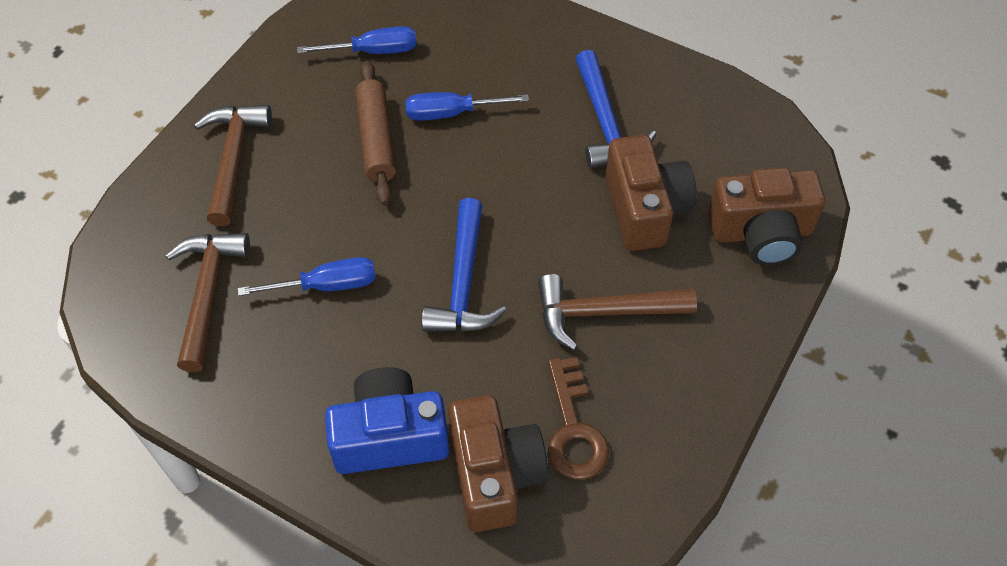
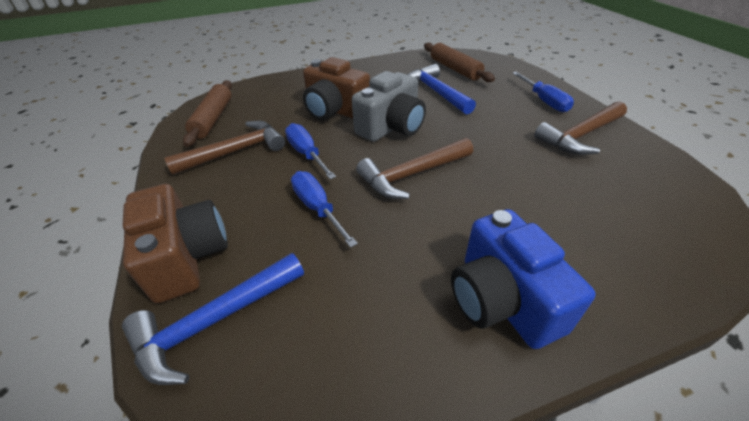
brown camera: 3 -> 2
brown key: 1 -> 0
brown rolling pin: 1 -> 2
grey camera: 0 -> 1

